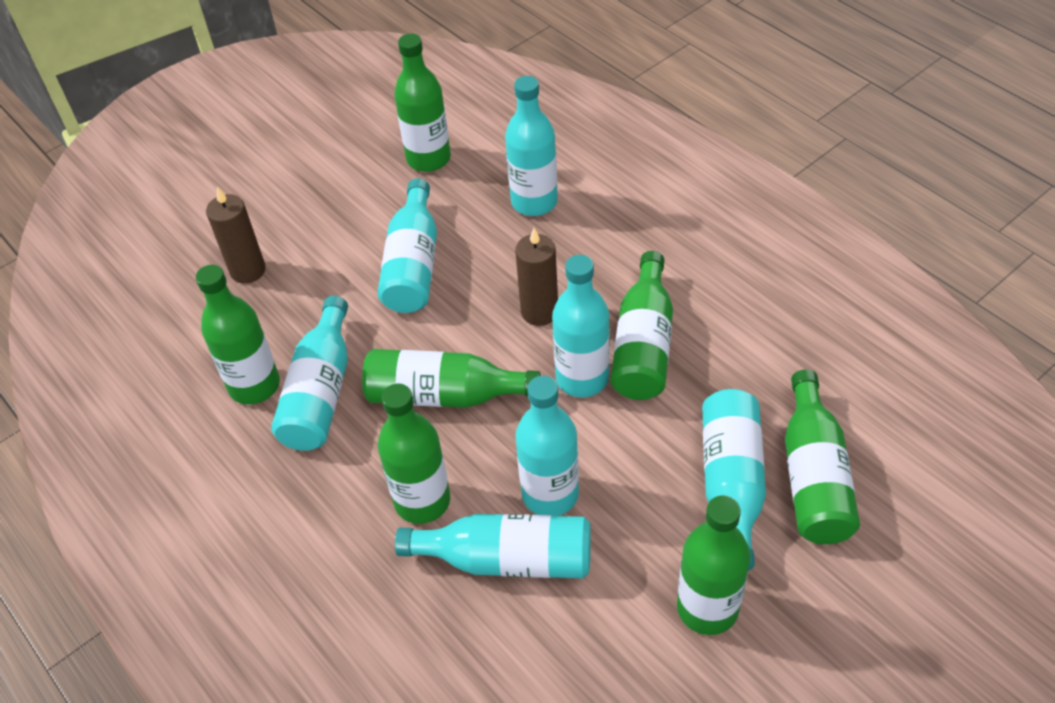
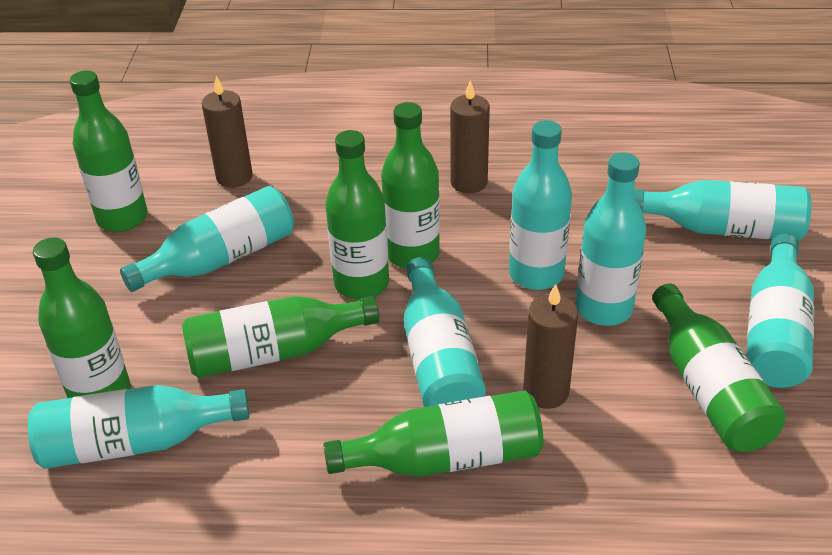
brown candle: 2 -> 3

